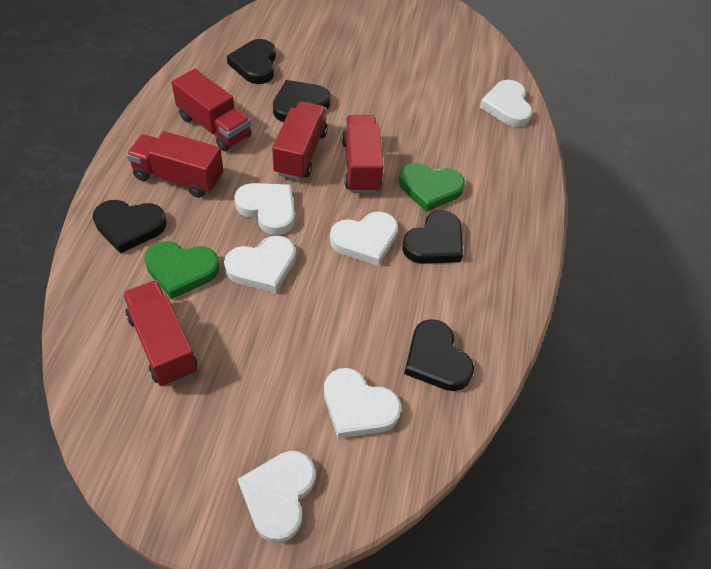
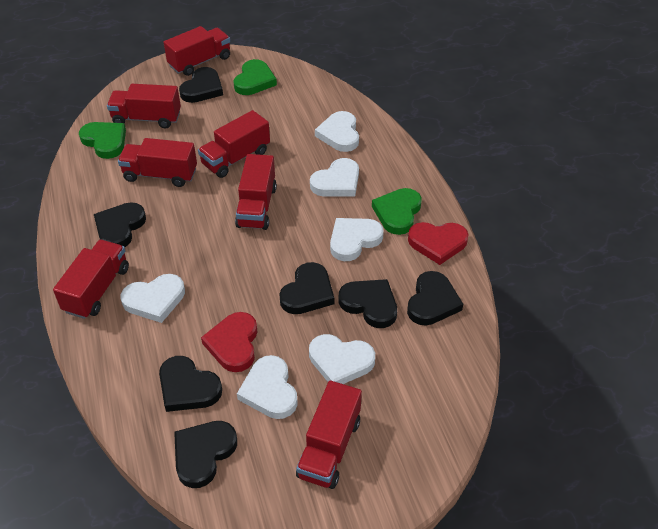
black heart: 5 -> 7
green heart: 2 -> 3
red heart: 0 -> 2
red truck: 5 -> 7

